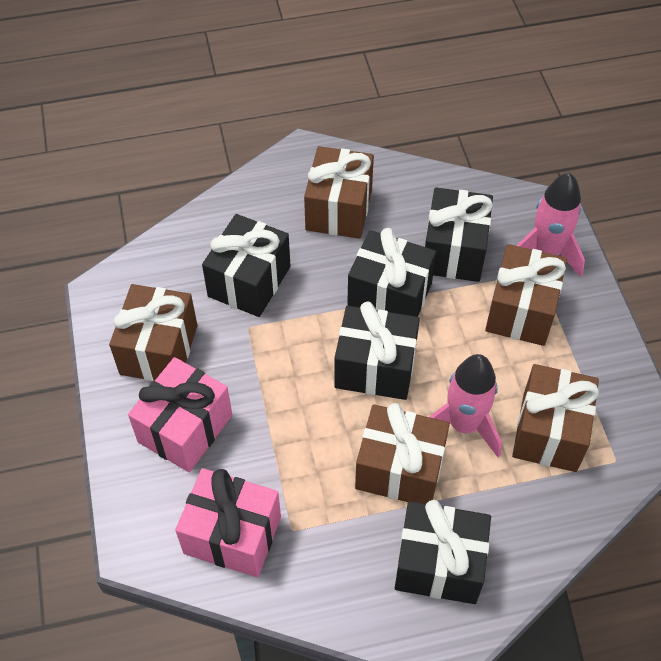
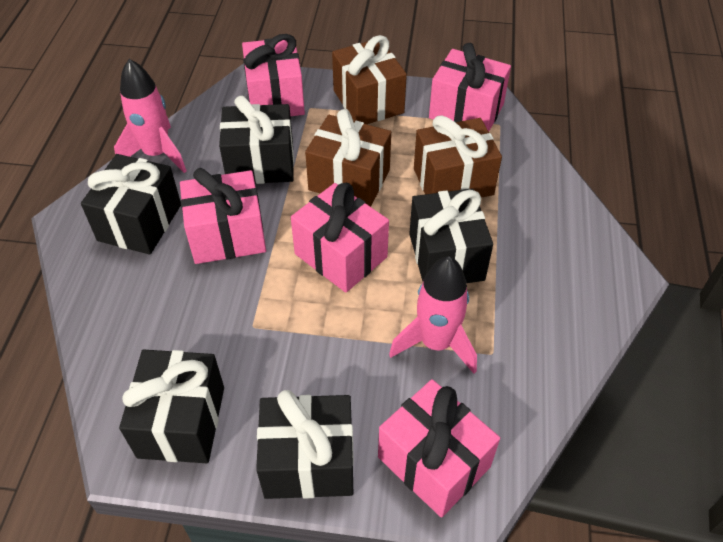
brown gift: 5 -> 3
pink gift: 2 -> 5

